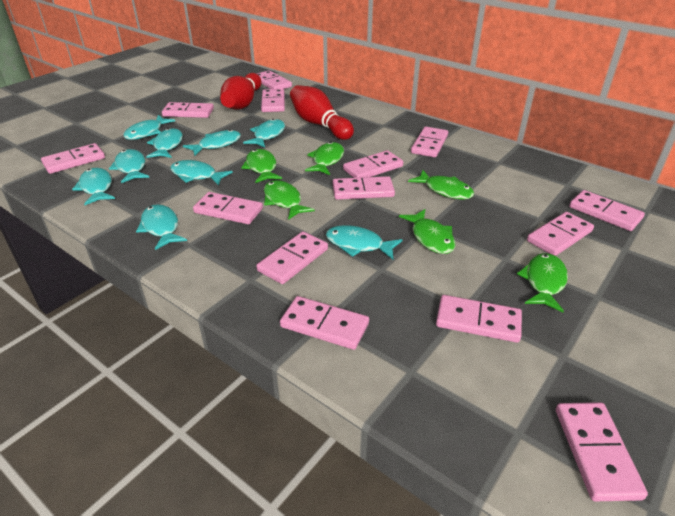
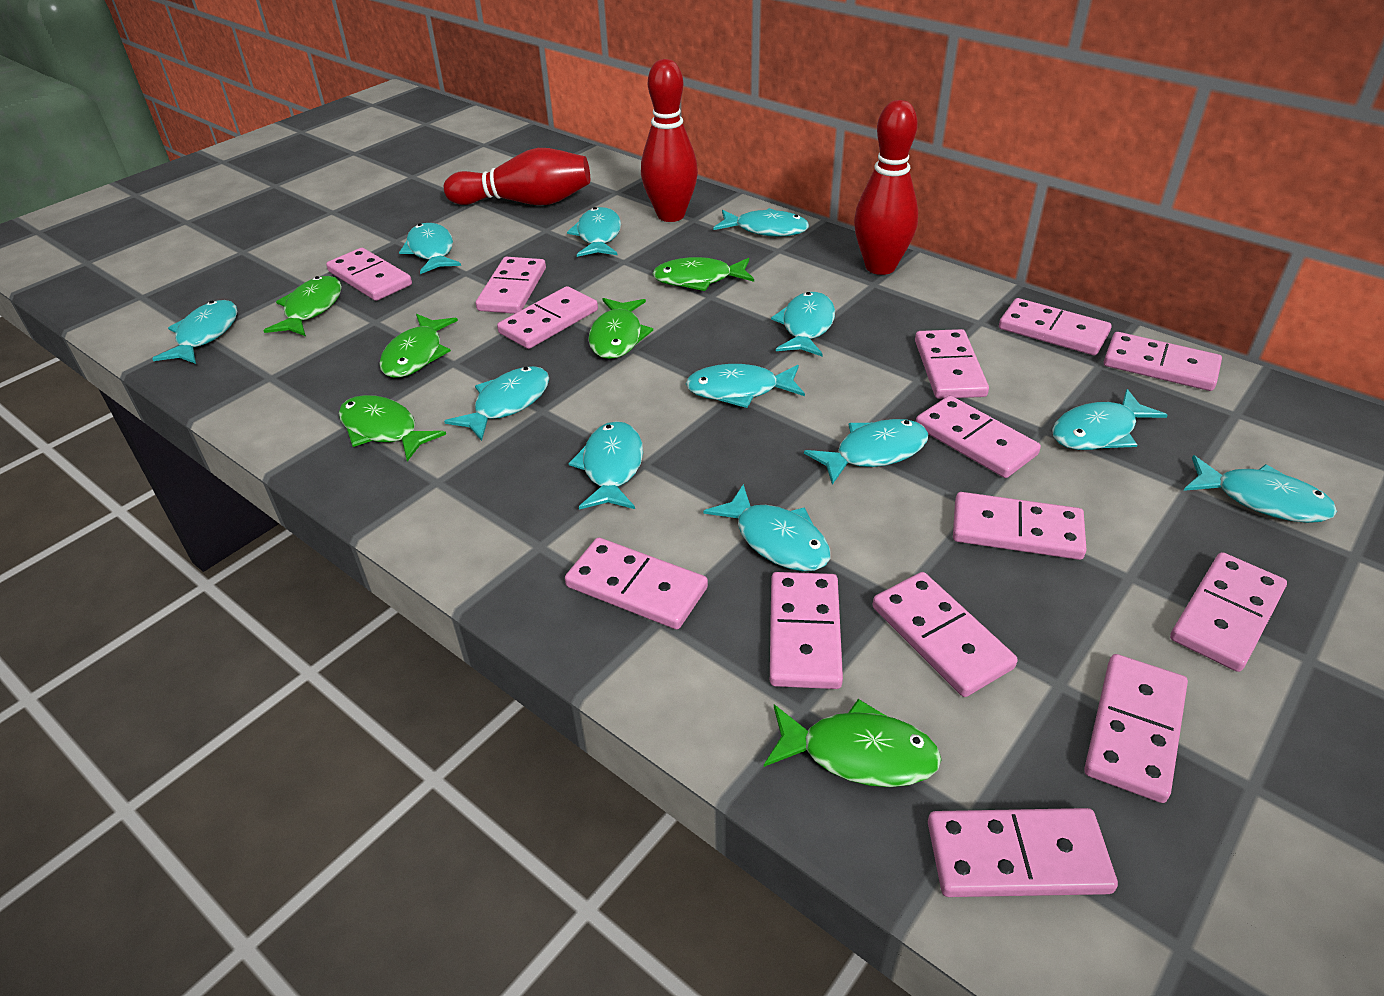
red bowling pin: 2 -> 3
turquoise fish: 9 -> 12

